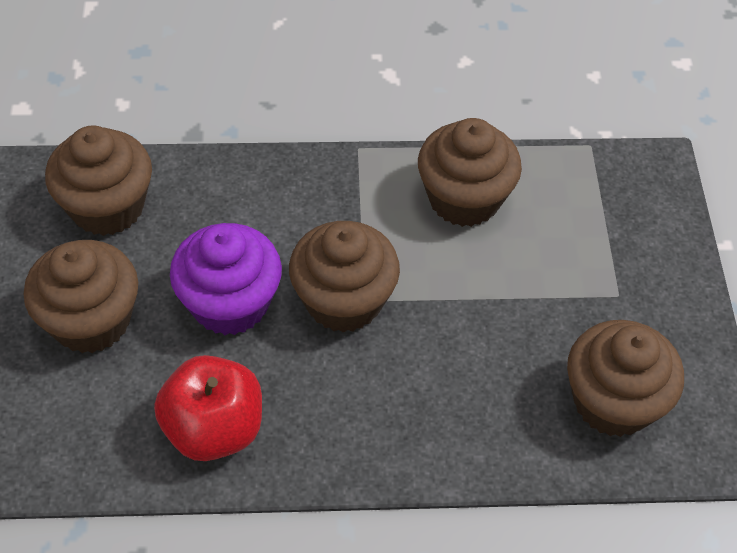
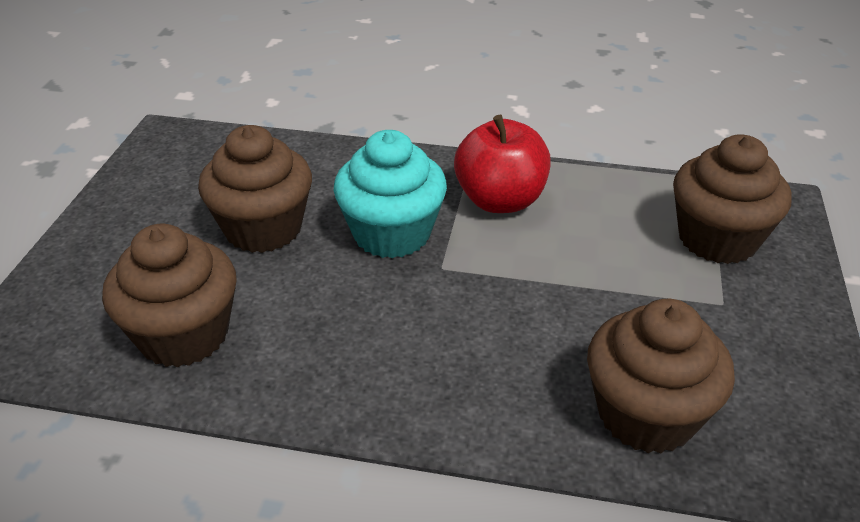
brown cupcake: 5 -> 4
purple cupcake: 1 -> 0
turquoise cupcake: 0 -> 1

